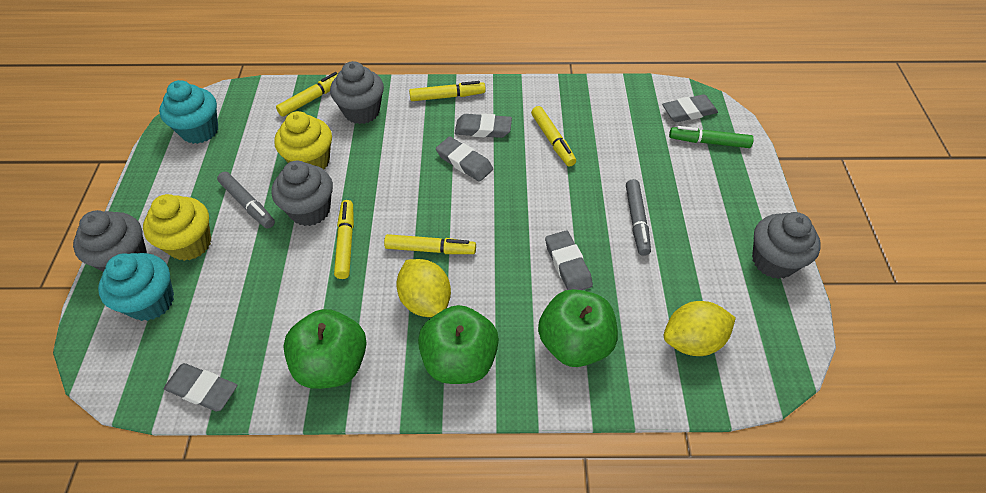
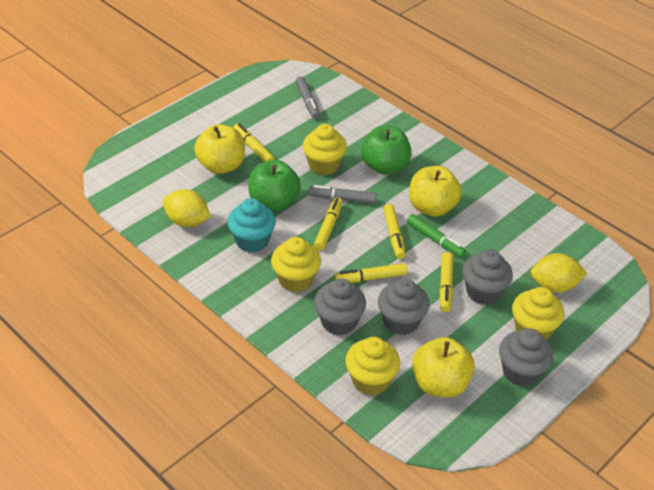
green apple: 3 -> 2
grey eraser: 5 -> 0
turquoise cupcake: 2 -> 1
yellow apple: 0 -> 3
yellow cupcake: 2 -> 4

